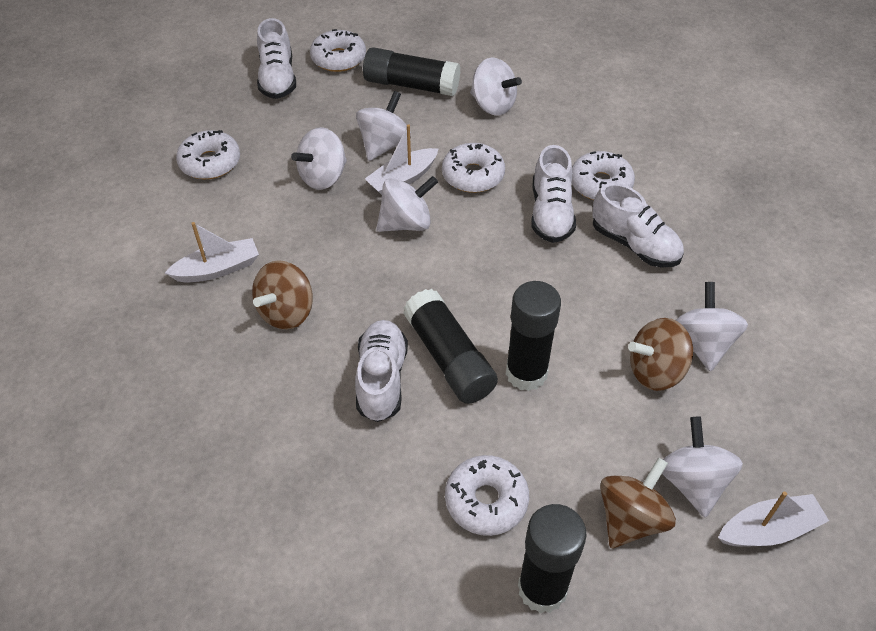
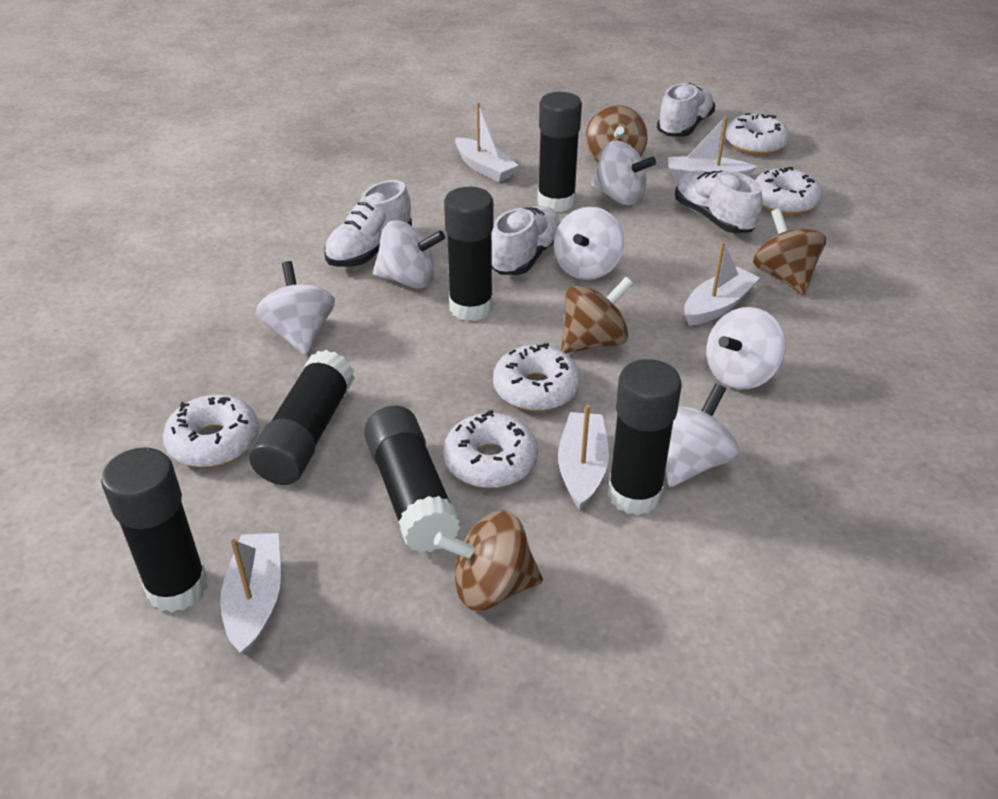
black glue stick: 4 -> 6
brown spinning top: 3 -> 4
white boat: 3 -> 5

